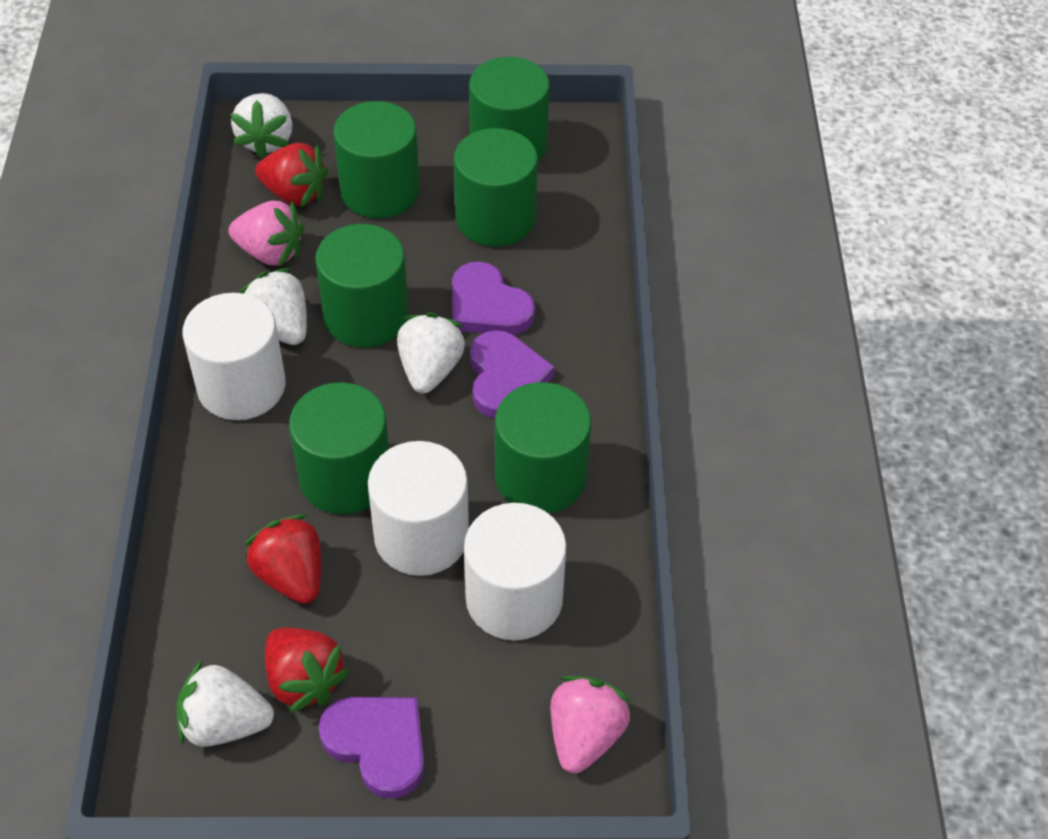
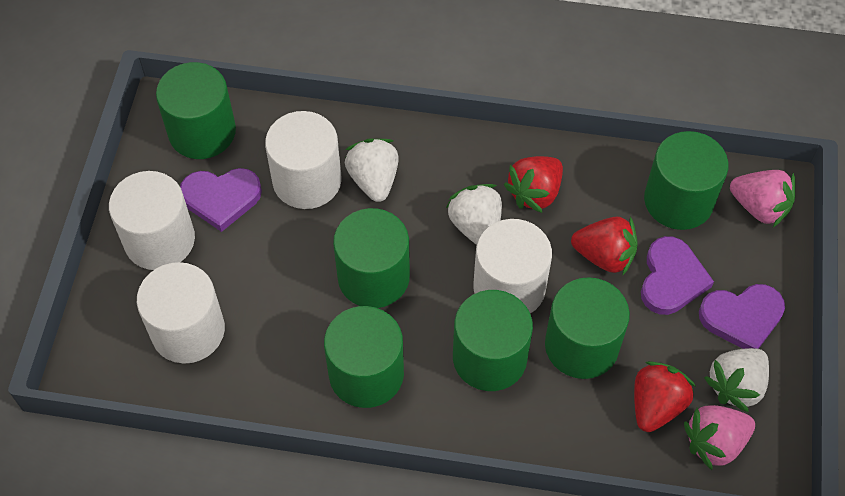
white cylinder: 3 -> 4
white strawberry: 4 -> 3

